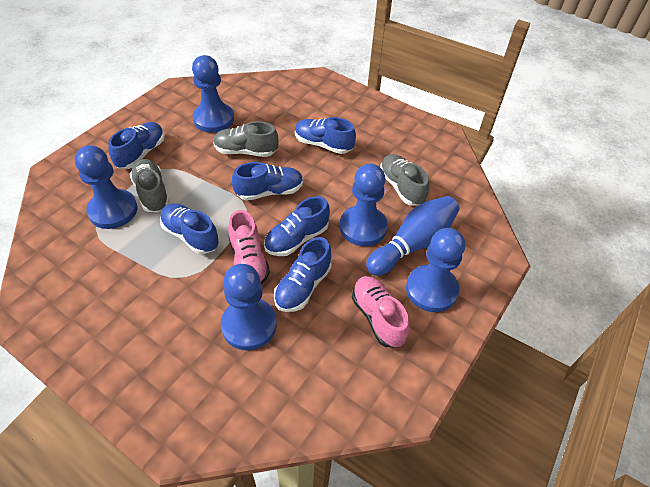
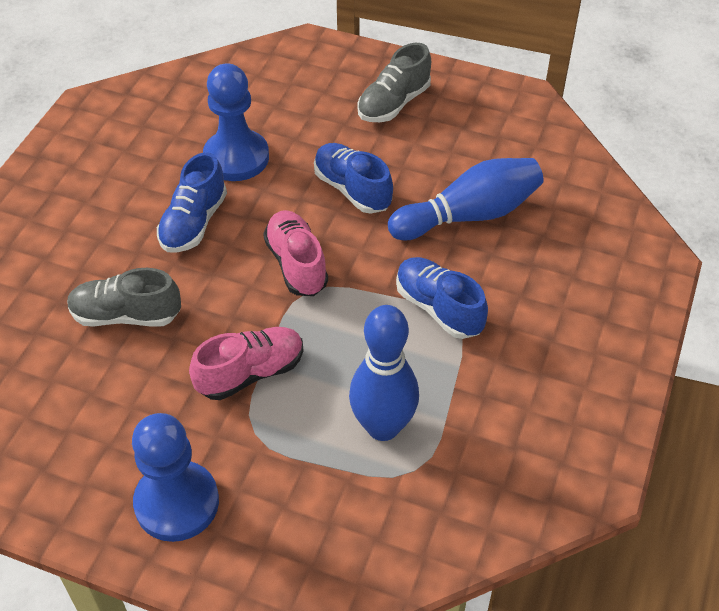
blue bowling pin: 1 -> 2
blue pawn: 5 -> 2
blue shoe: 6 -> 3
grey shoe: 3 -> 2

